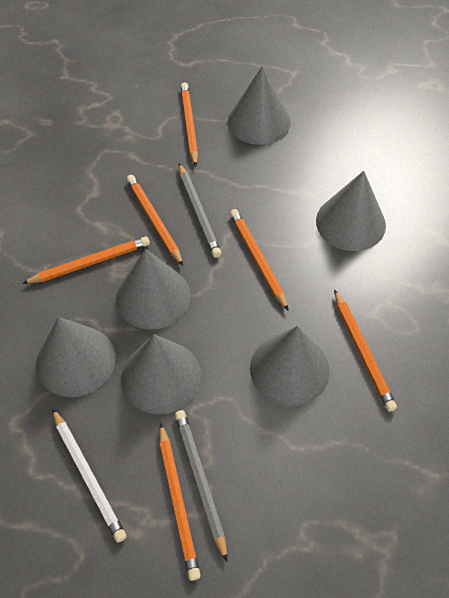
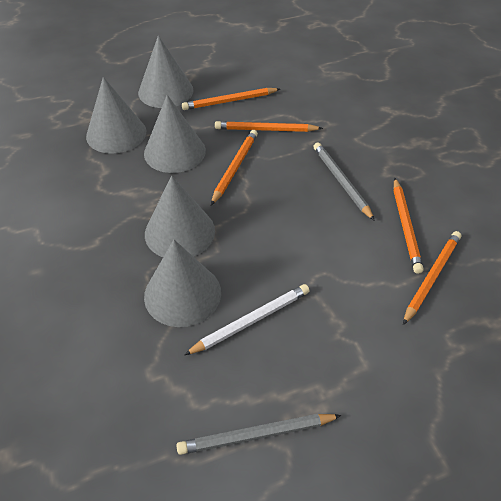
grey cone: 6 -> 5
orange pencil: 6 -> 5

